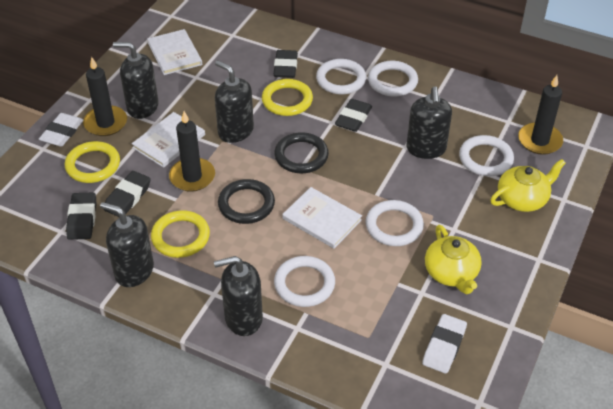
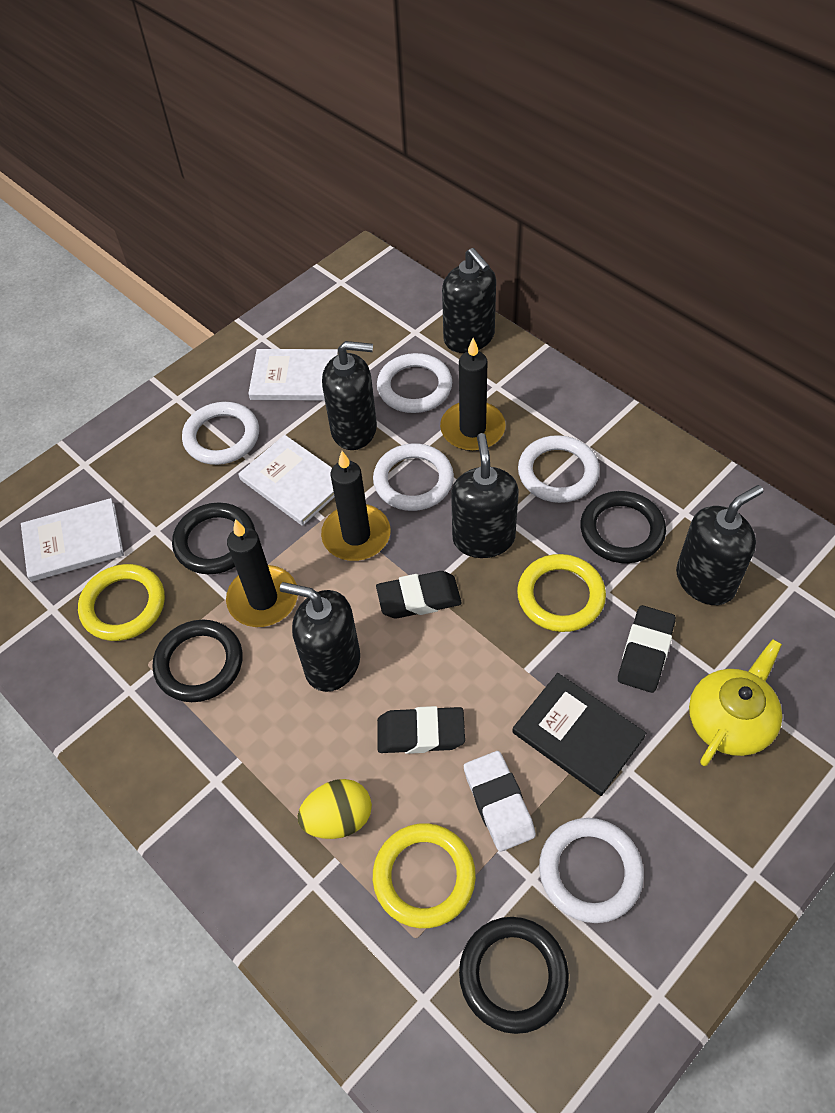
black book: 0 -> 1
black eraser: 4 -> 3
black ring: 2 -> 4
white eraser: 2 -> 1
yellow egg: 0 -> 1
yellow teapot: 2 -> 1

